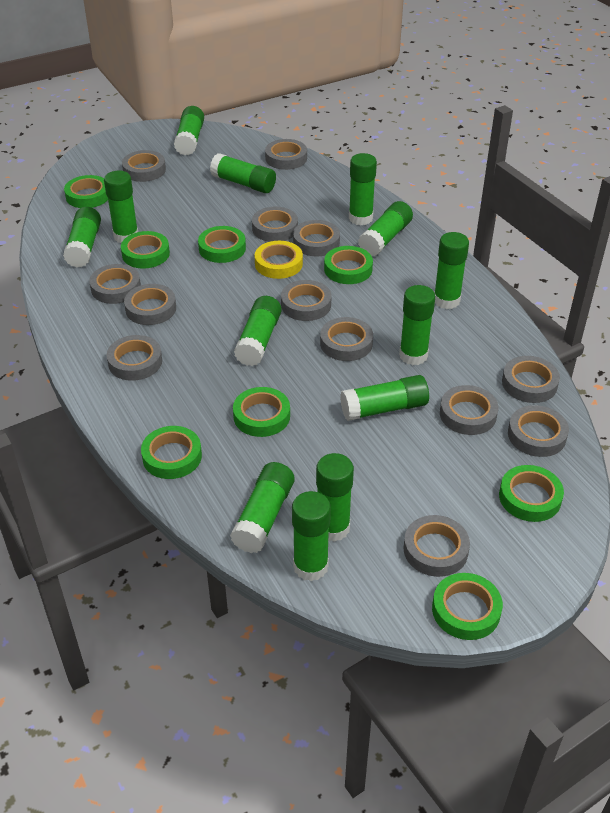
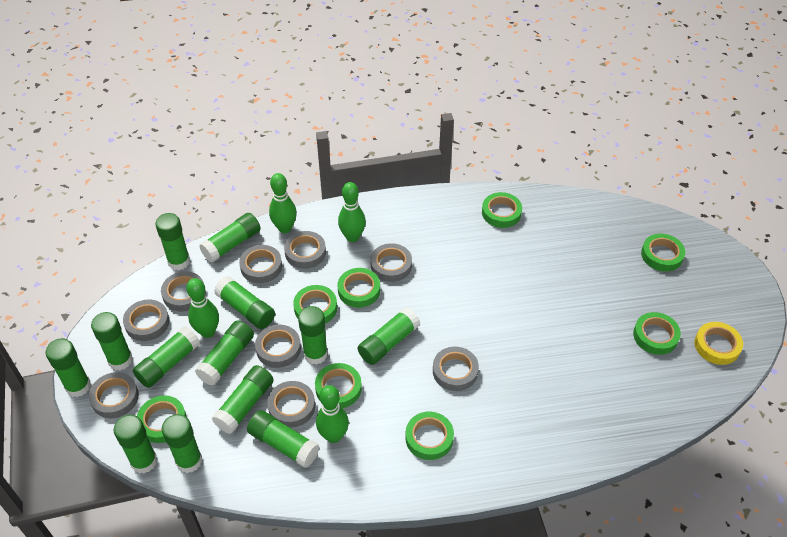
green bowling pin: 0 -> 4
grey tape: 13 -> 9

